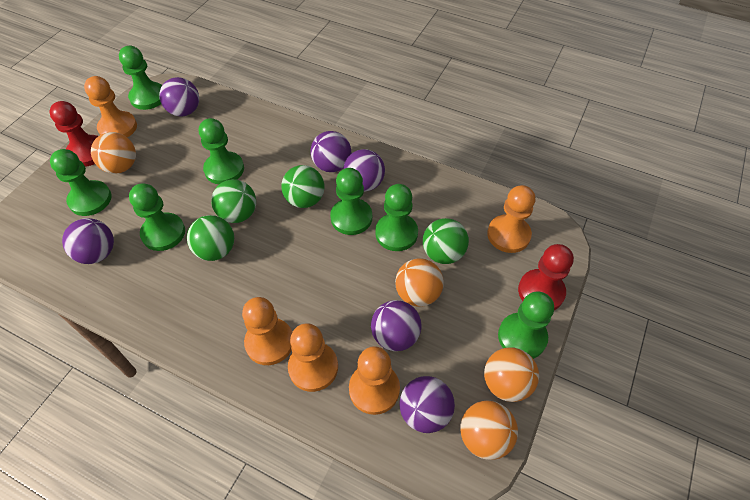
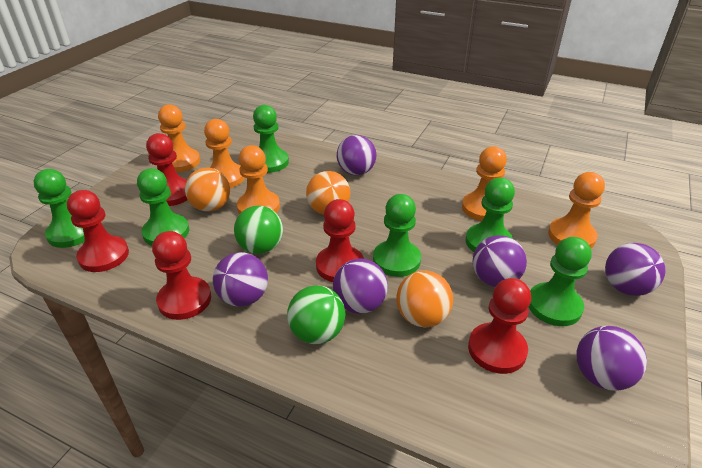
green ball: 4 -> 2
green pawn: 7 -> 6
orange ball: 4 -> 3
red pawn: 2 -> 5

